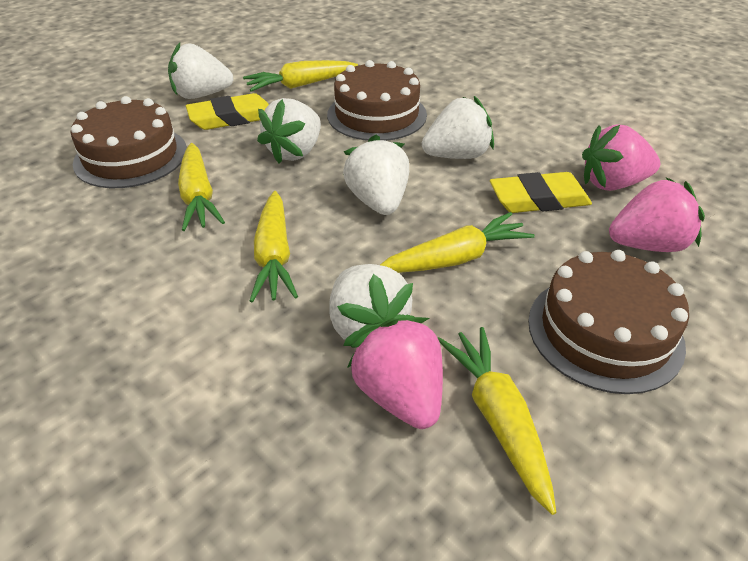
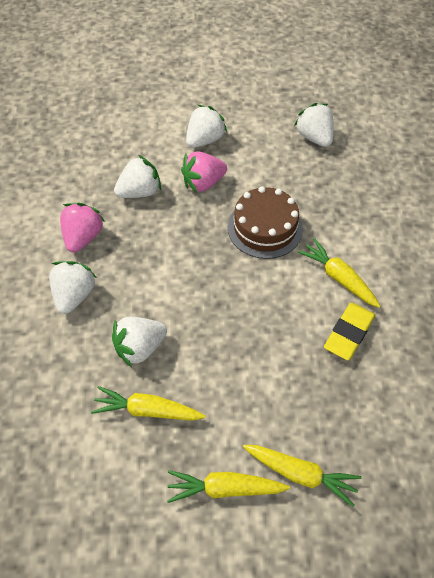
brown cake: 3 -> 1
pink strawberry: 3 -> 2
yellow carrot: 5 -> 4
yellow eraser: 2 -> 1

